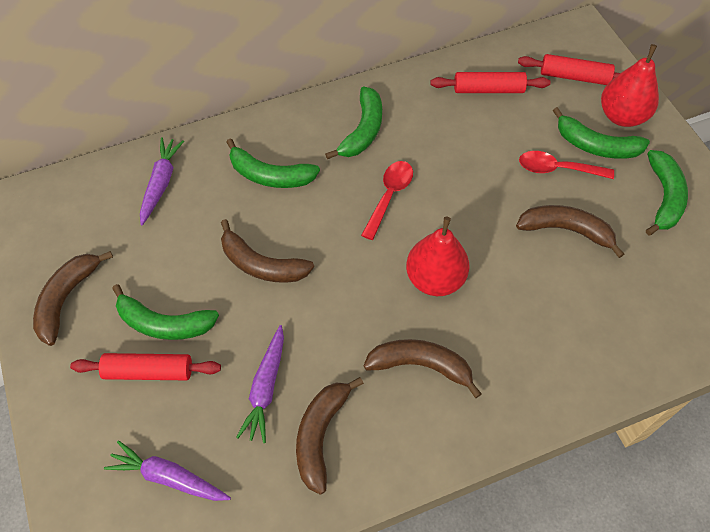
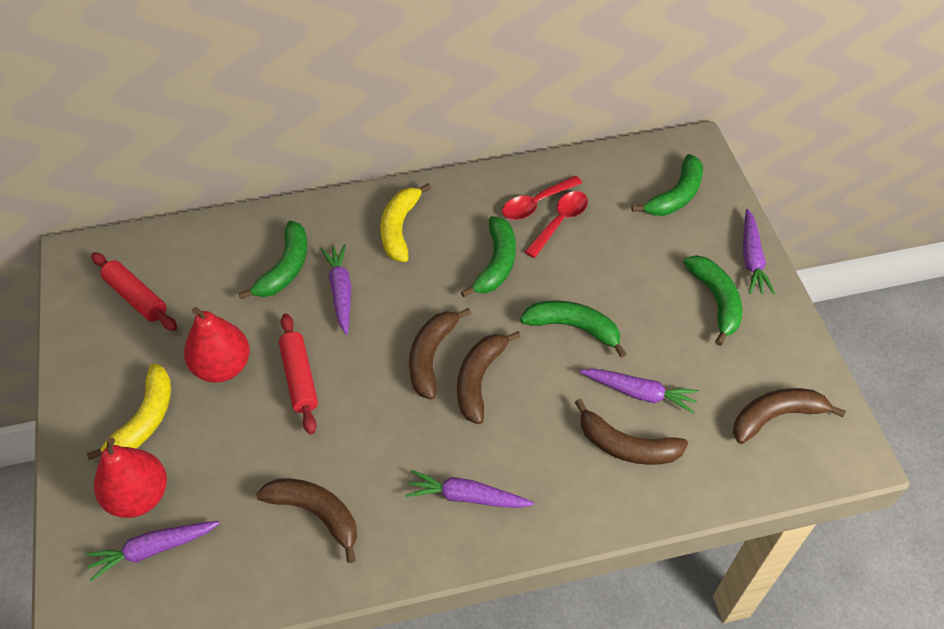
purple carrot: 3 -> 5
red rolling pin: 3 -> 2
yellow banana: 0 -> 2

